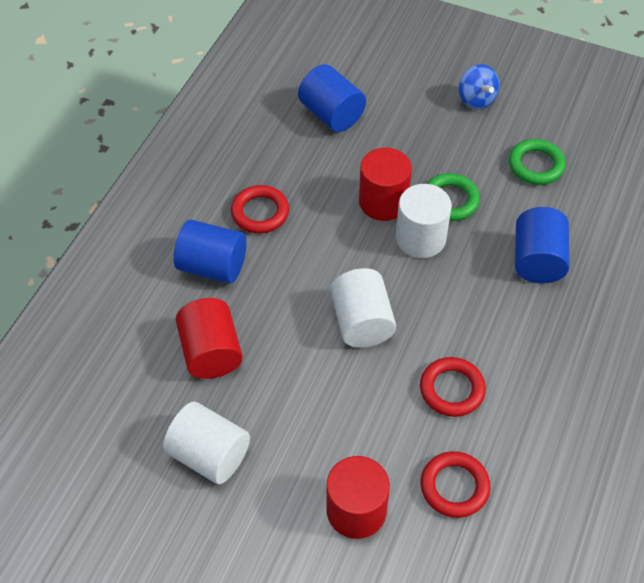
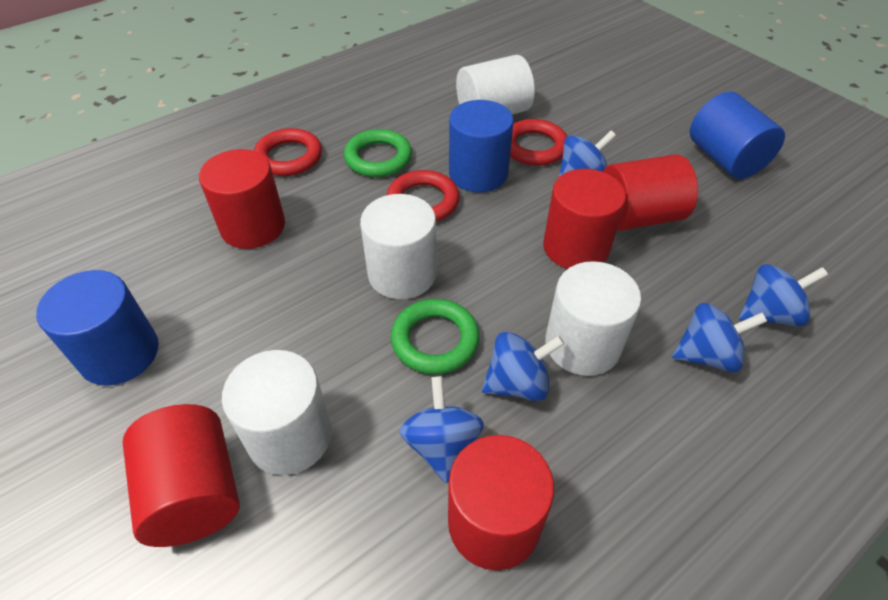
blue spinning top: 1 -> 5
red cylinder: 3 -> 5
white cylinder: 3 -> 4

